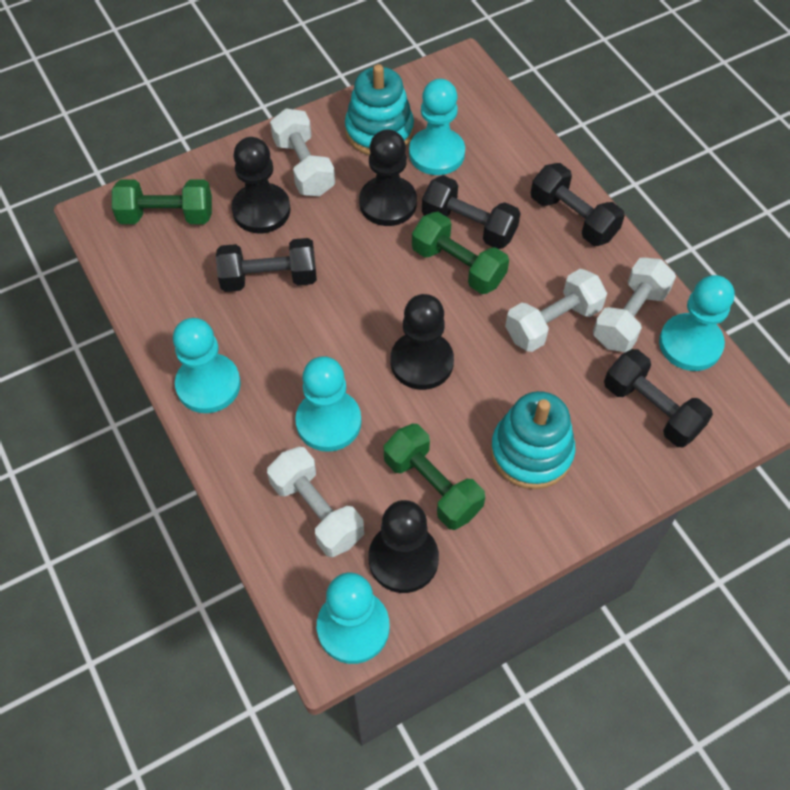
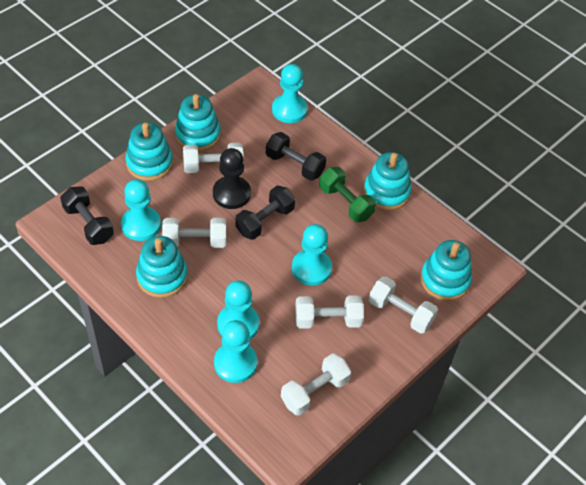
black dumbbell: 4 -> 3
black pawn: 4 -> 1
green dumbbell: 3 -> 1
turquoise stacking toy: 2 -> 5
white dumbbell: 4 -> 5

